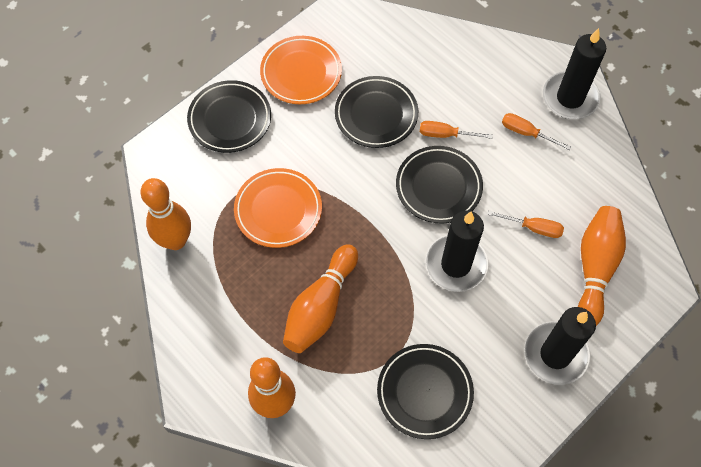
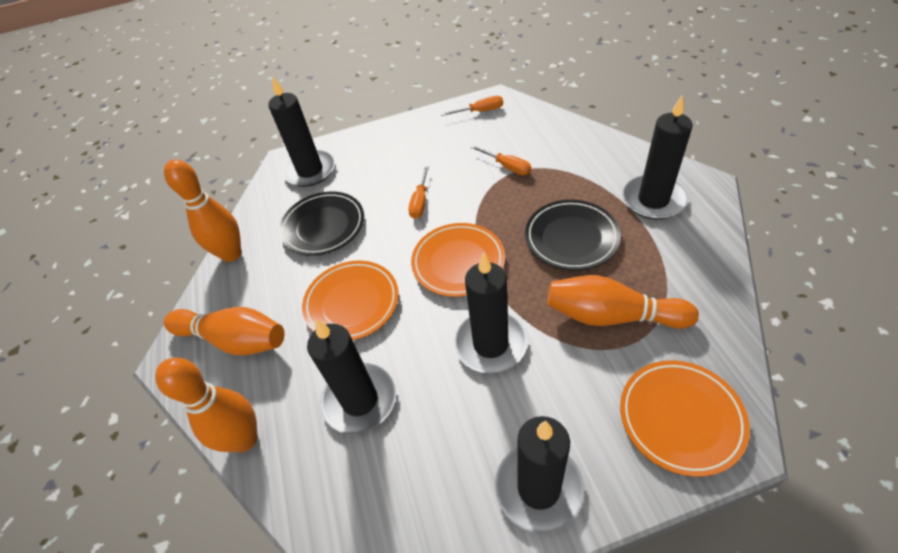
black candle: 3 -> 5
black plate: 4 -> 2
orange plate: 2 -> 3

